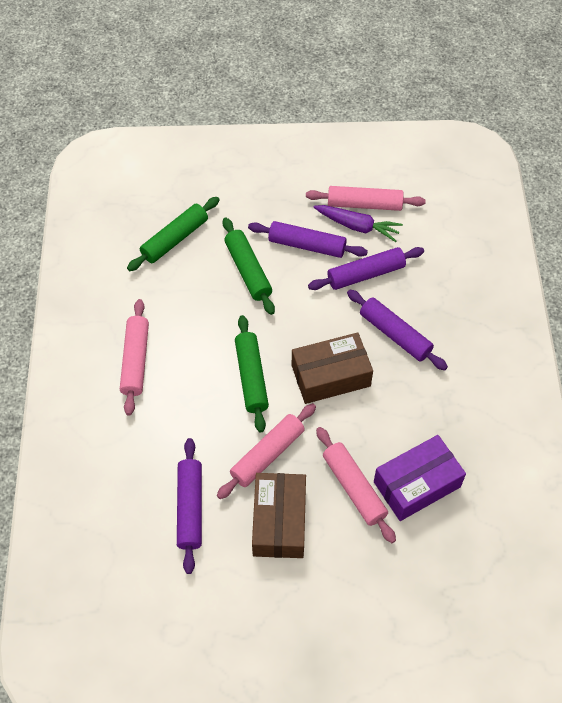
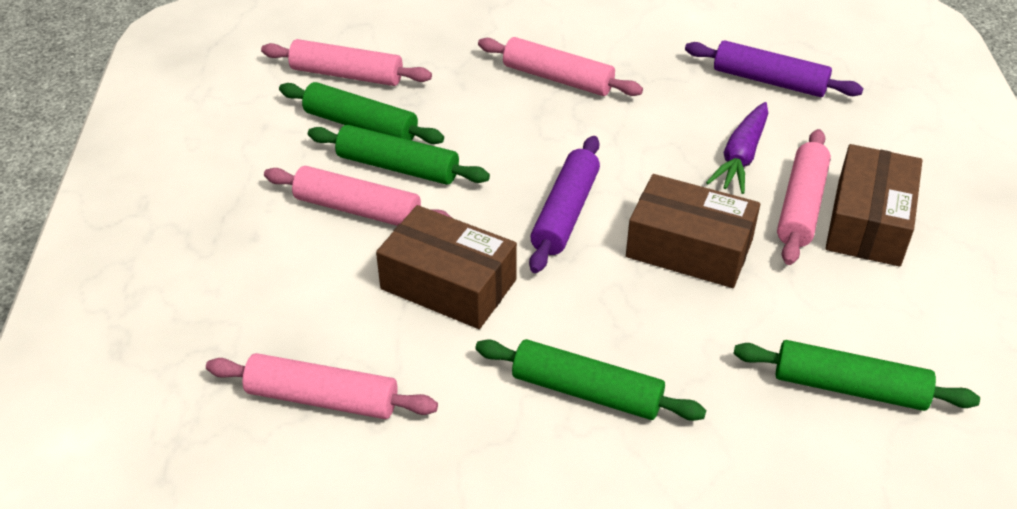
brown box: 2 -> 3
green rolling pin: 3 -> 4
pink rolling pin: 4 -> 5
purple box: 1 -> 0
purple rolling pin: 4 -> 2

